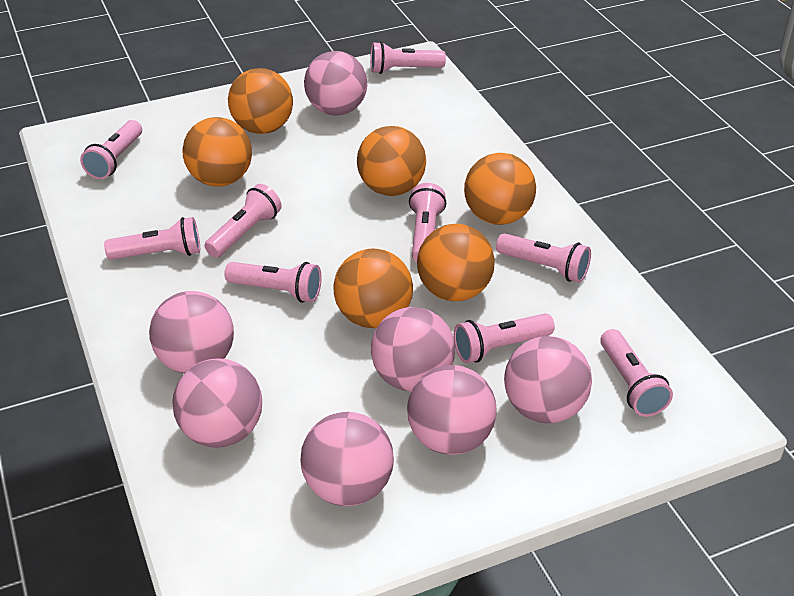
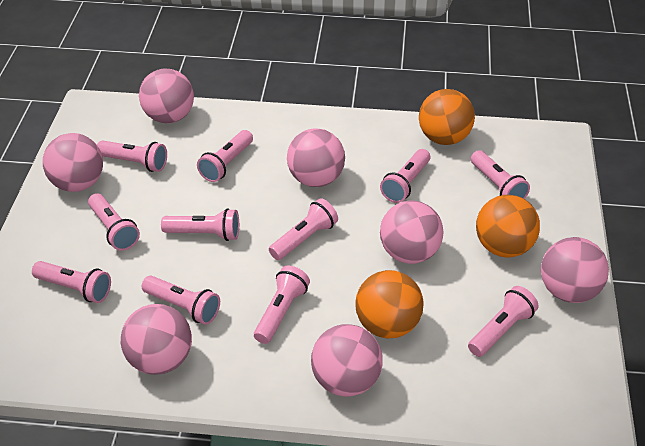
orange ball: 6 -> 3
pink flashlight: 9 -> 11

